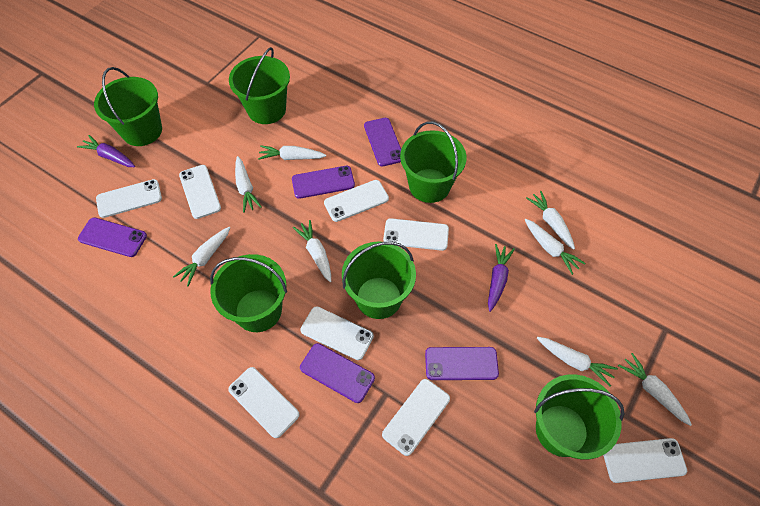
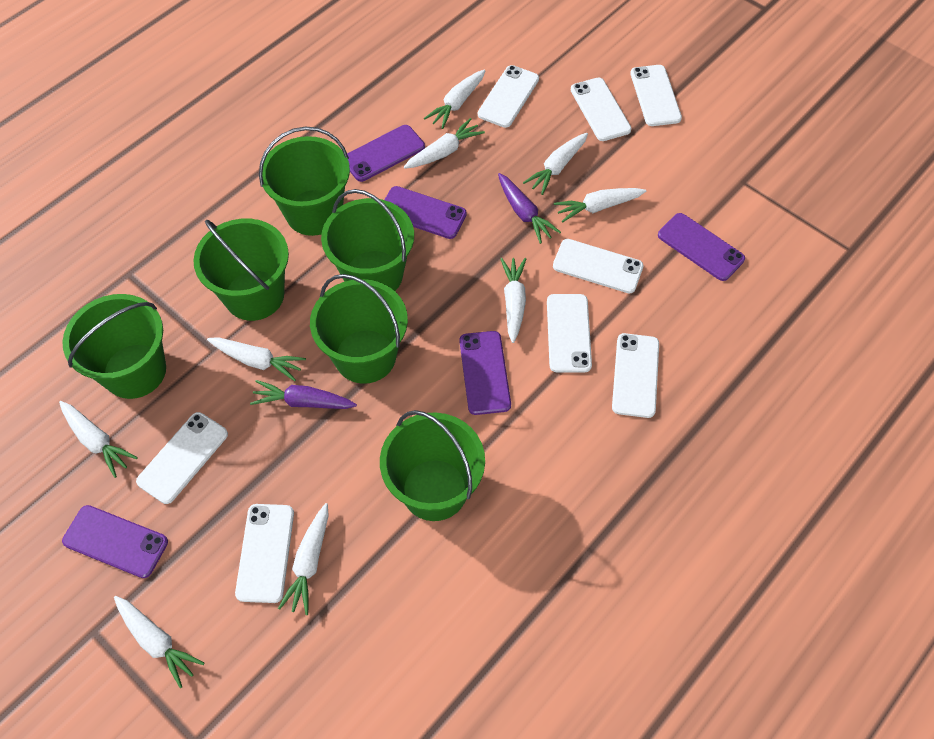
white carrot: 8 -> 9

